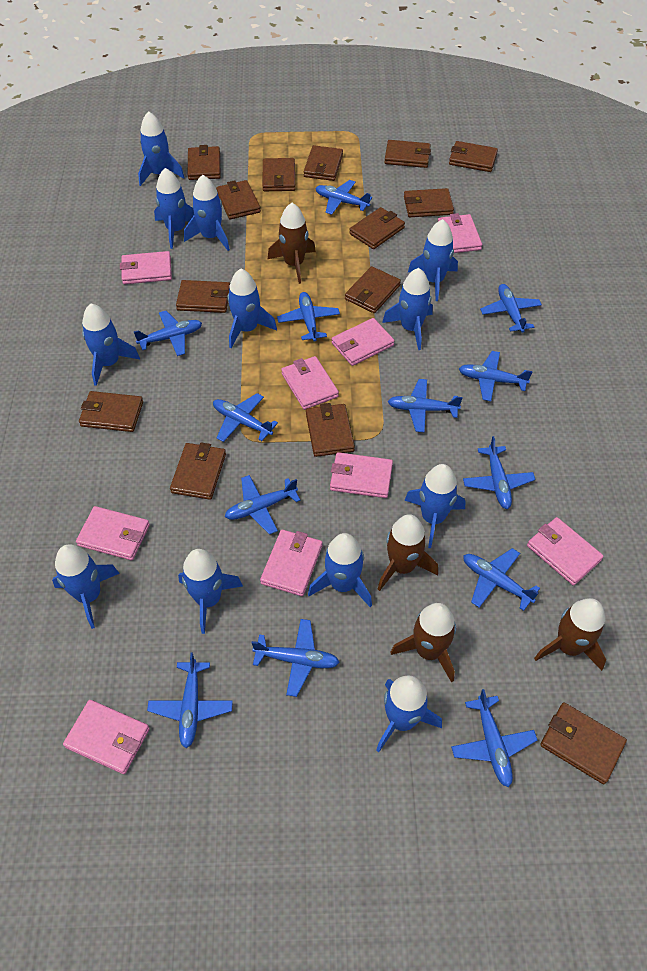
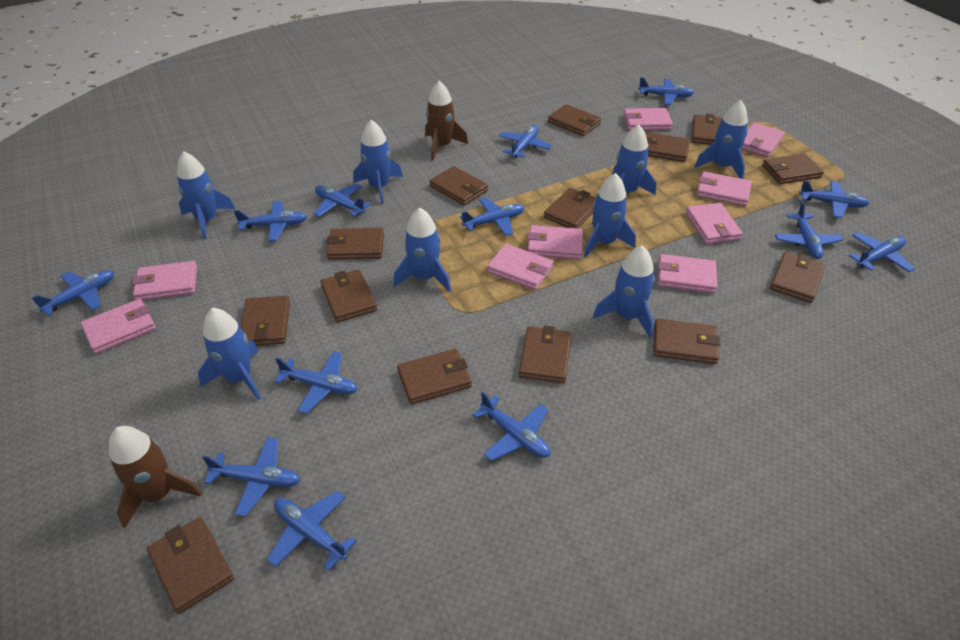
blue rocket: 12 -> 8
brown rocket: 4 -> 2

